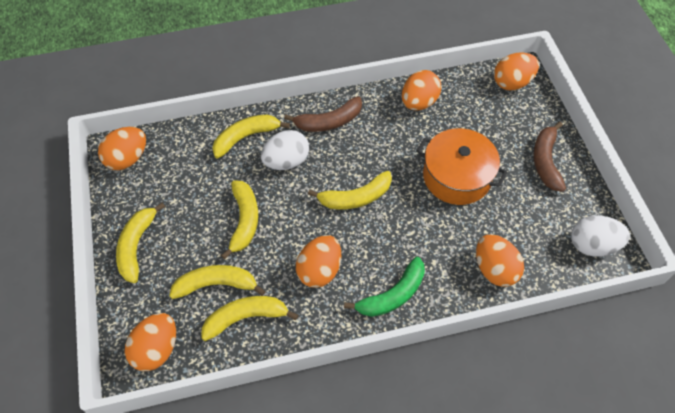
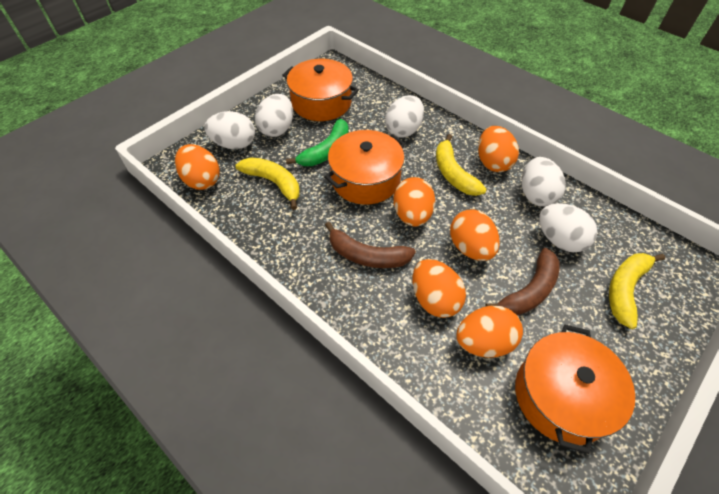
orange pot: 1 -> 3
white egg: 2 -> 5
yellow banana: 6 -> 3

